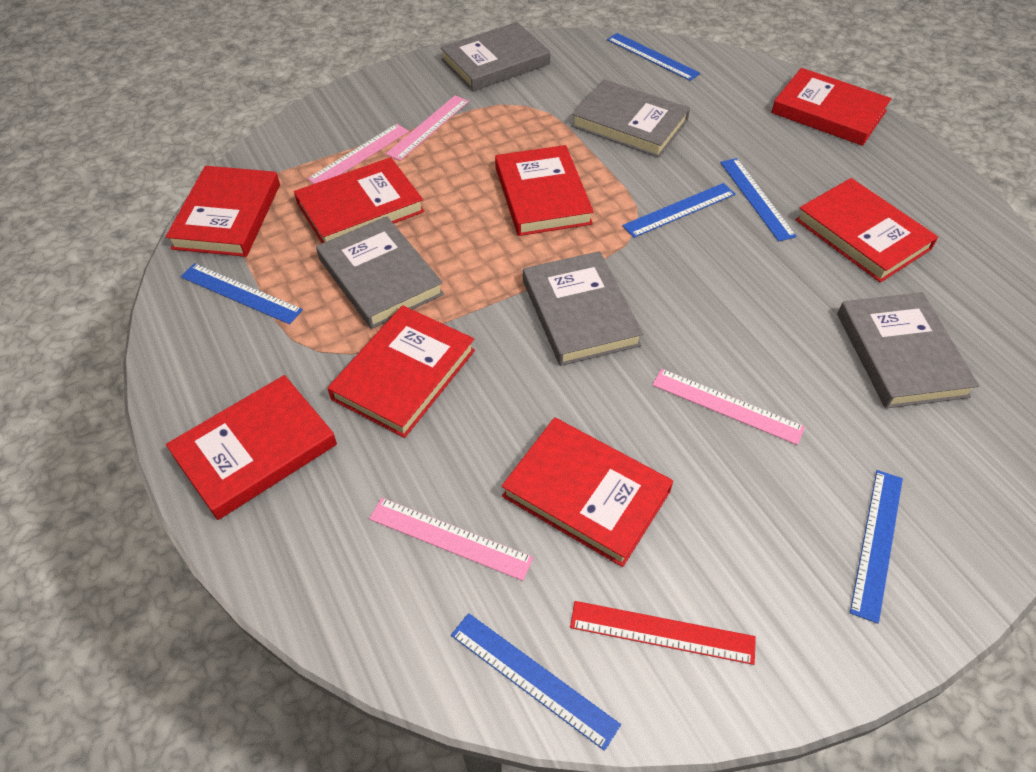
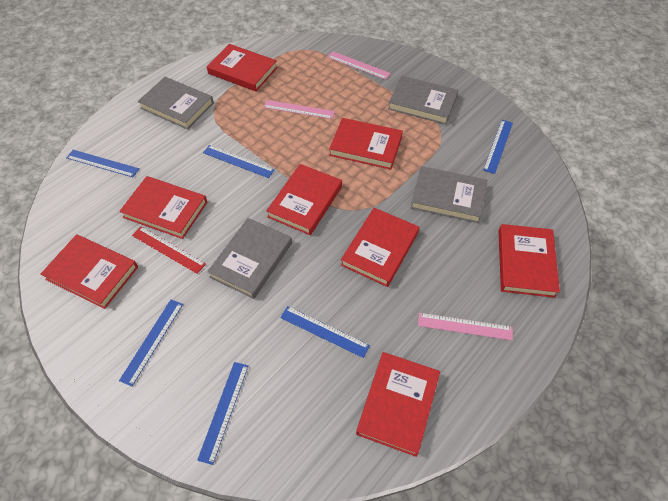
grey book: 5 -> 4
pink ruler: 4 -> 3

